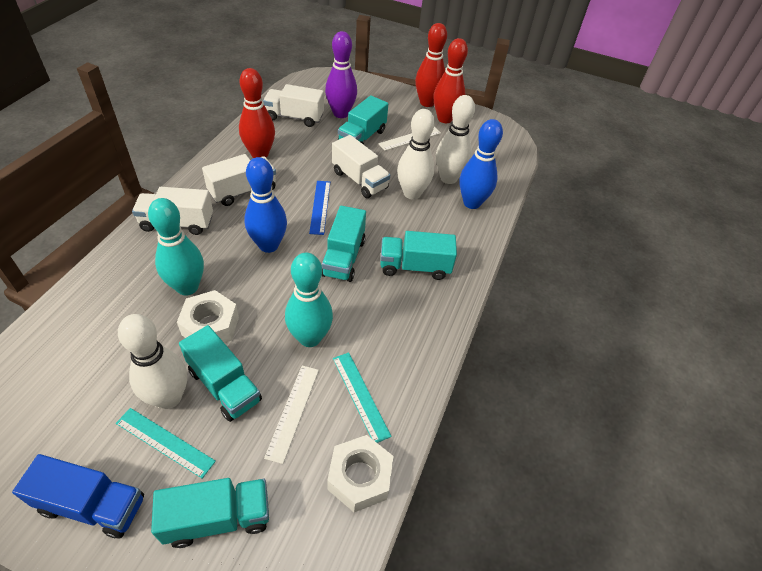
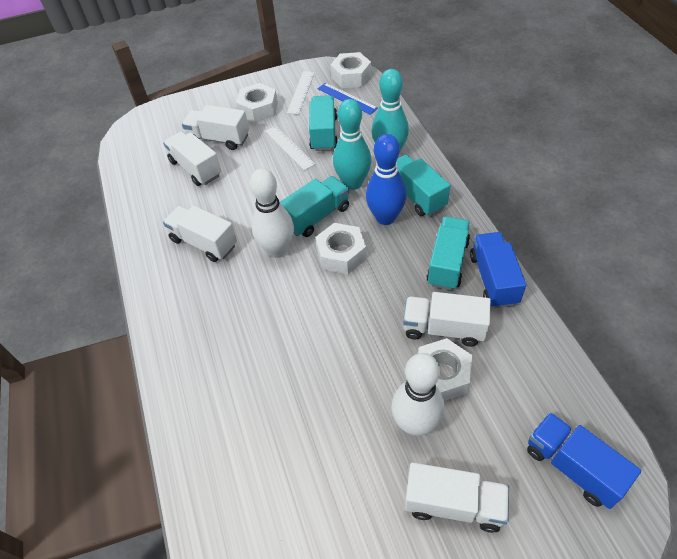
blue bowling pin: 2 -> 1
blue truck: 1 -> 2
purple bowling pin: 1 -> 0
red bowling pin: 3 -> 0
turquoise ruler: 2 -> 0
turquoise truck: 5 -> 4
white bowling pin: 3 -> 2
white nut: 2 -> 4
white truck: 4 -> 5

